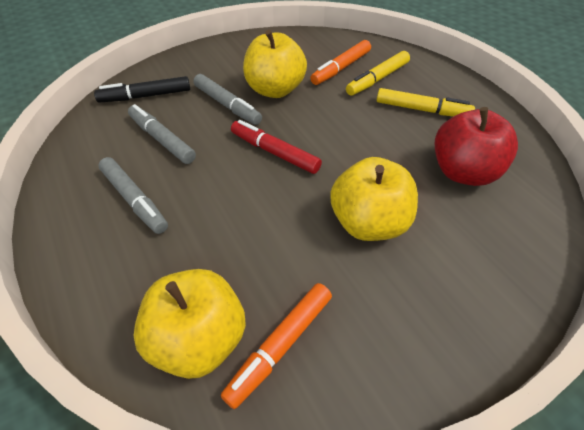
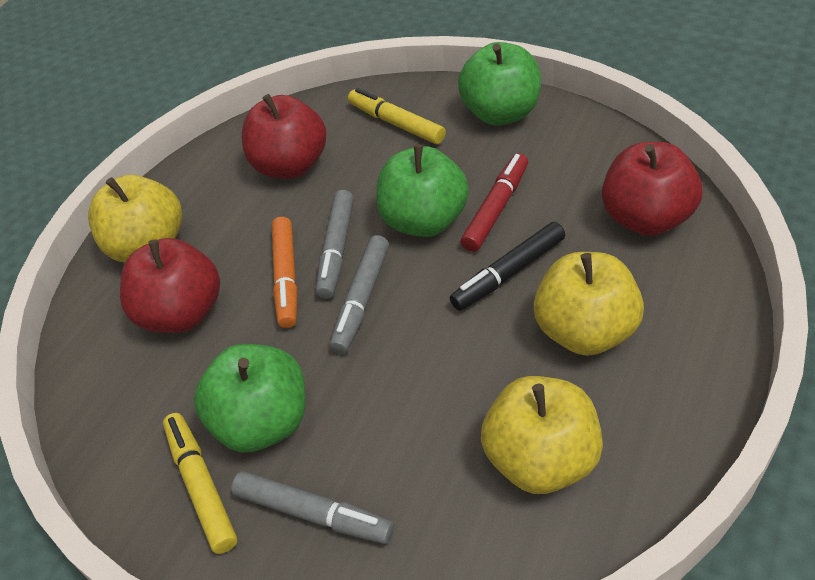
green apple: 0 -> 3
orange marker: 2 -> 1
red apple: 1 -> 3

